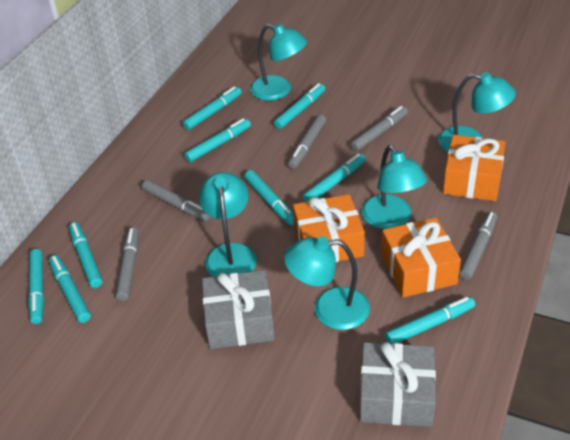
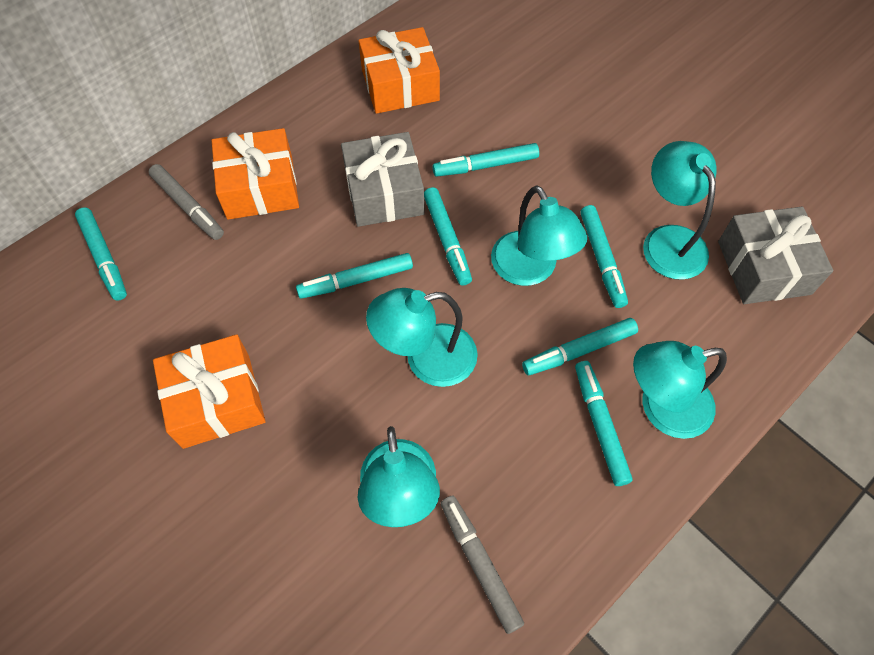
grey marker: 5 -> 2
turquoise marker: 9 -> 7

